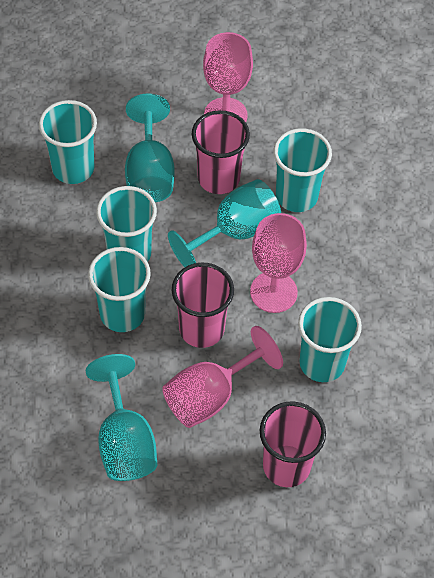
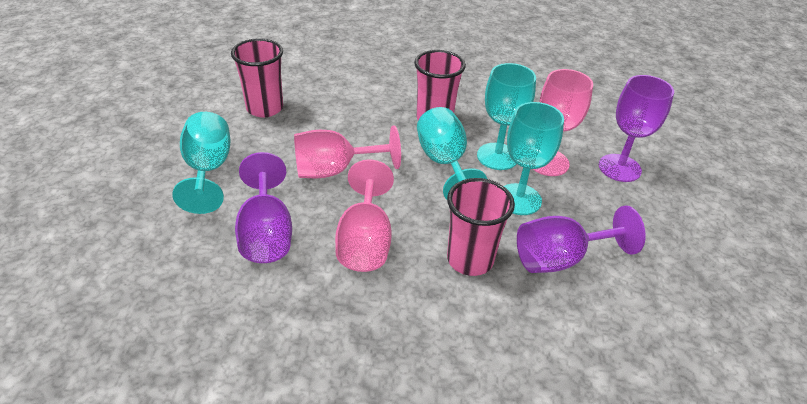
purple goblet: 0 -> 3
turquoise cup: 5 -> 0
turquoise goblet: 3 -> 4

